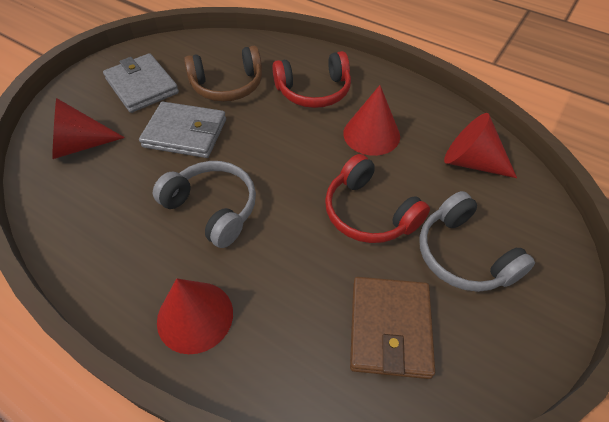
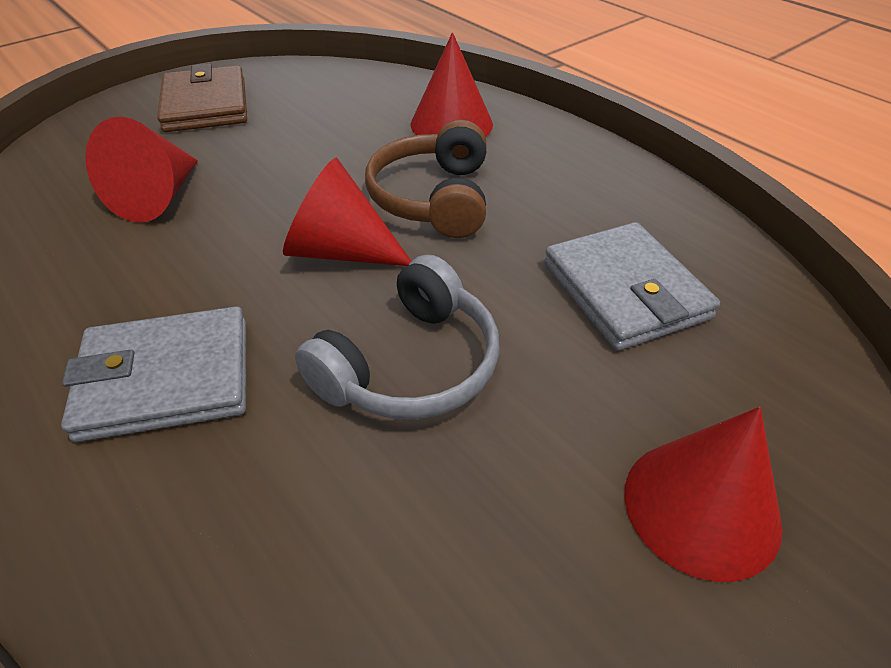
grey headphones: 2 -> 1
red headphones: 2 -> 0

